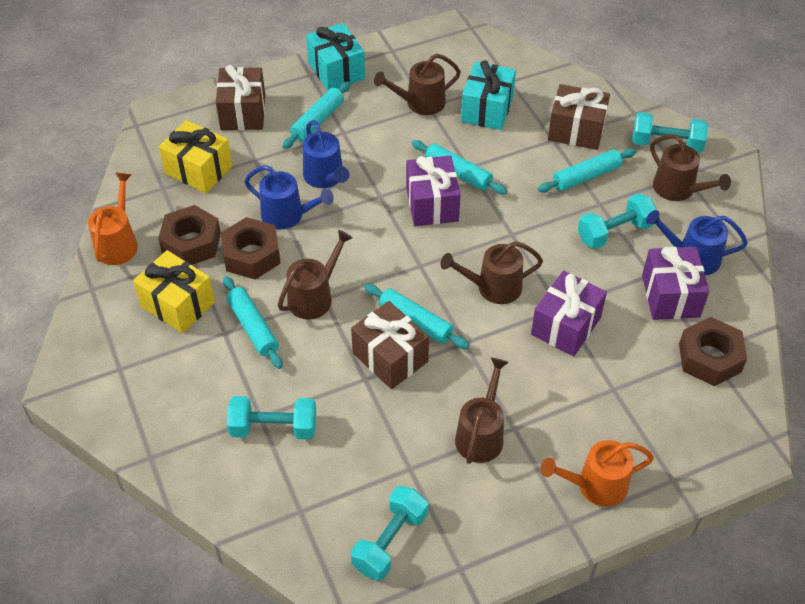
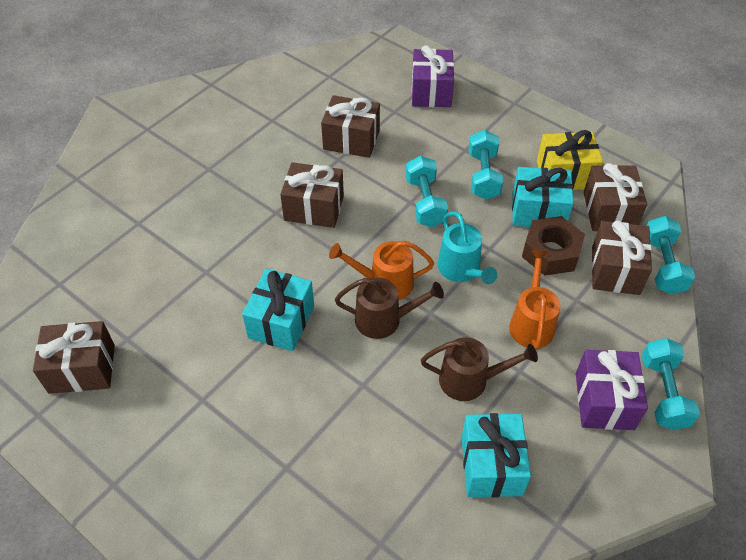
blue watering can: 3 -> 0
brown gift: 3 -> 5
brown nut: 3 -> 1
brown watering can: 5 -> 2
purple gift: 3 -> 2
turquoise gift: 2 -> 3
turquoise rolling pin: 5 -> 0
turquoise watering can: 0 -> 1
yellow gift: 2 -> 1

